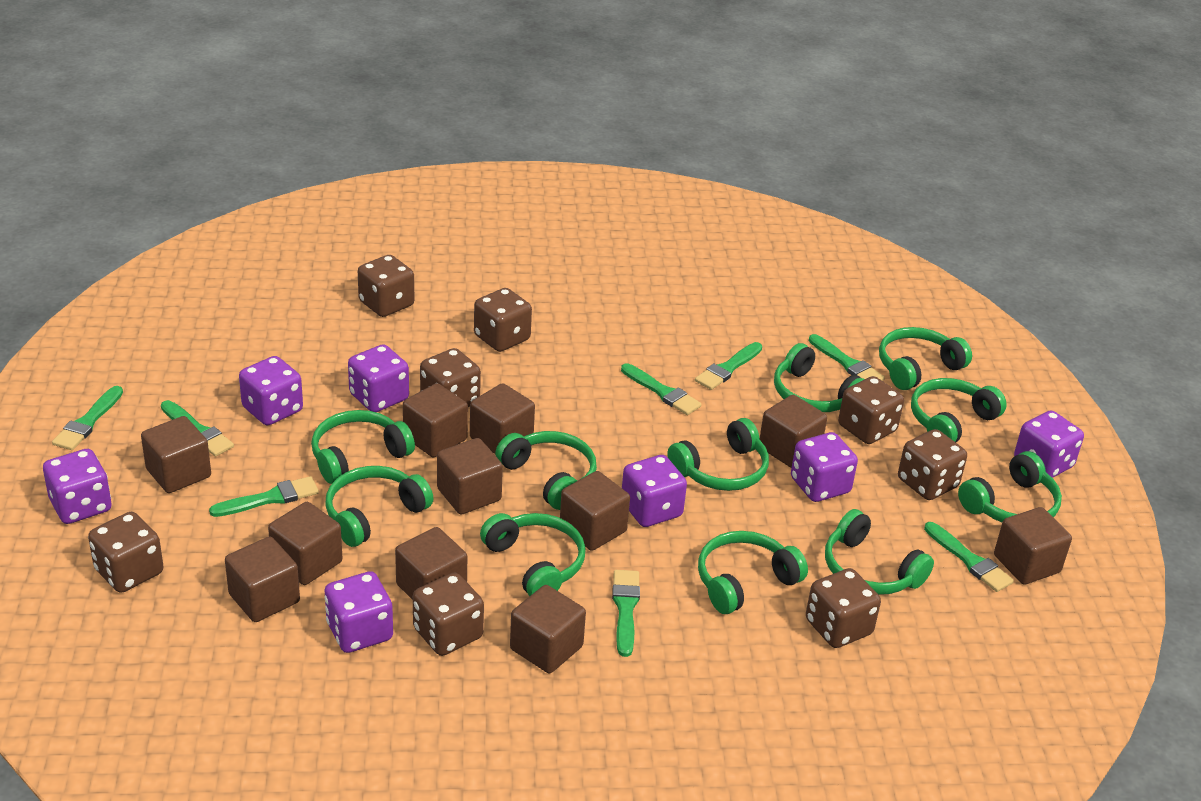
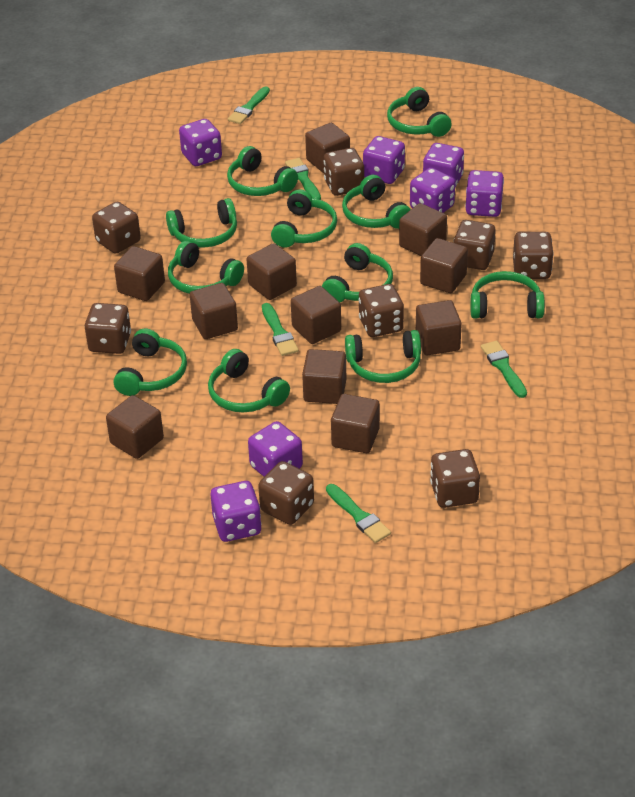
green brush: 8 -> 5

